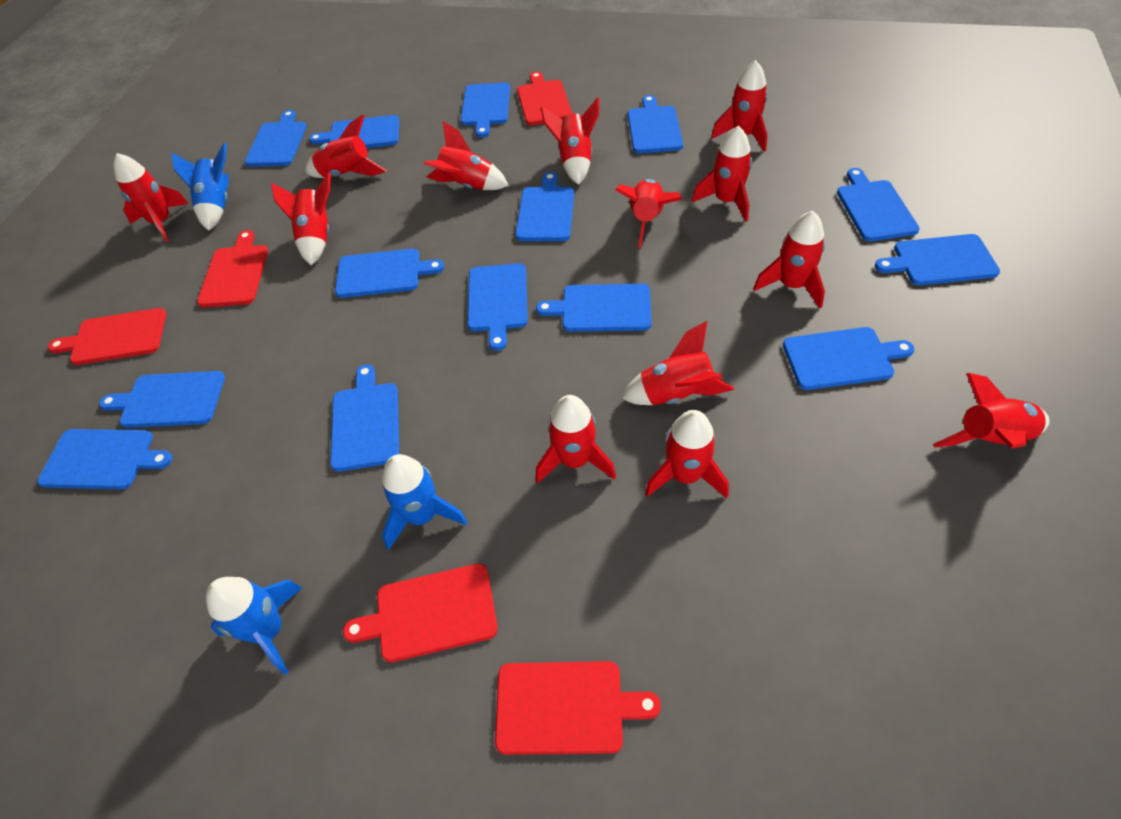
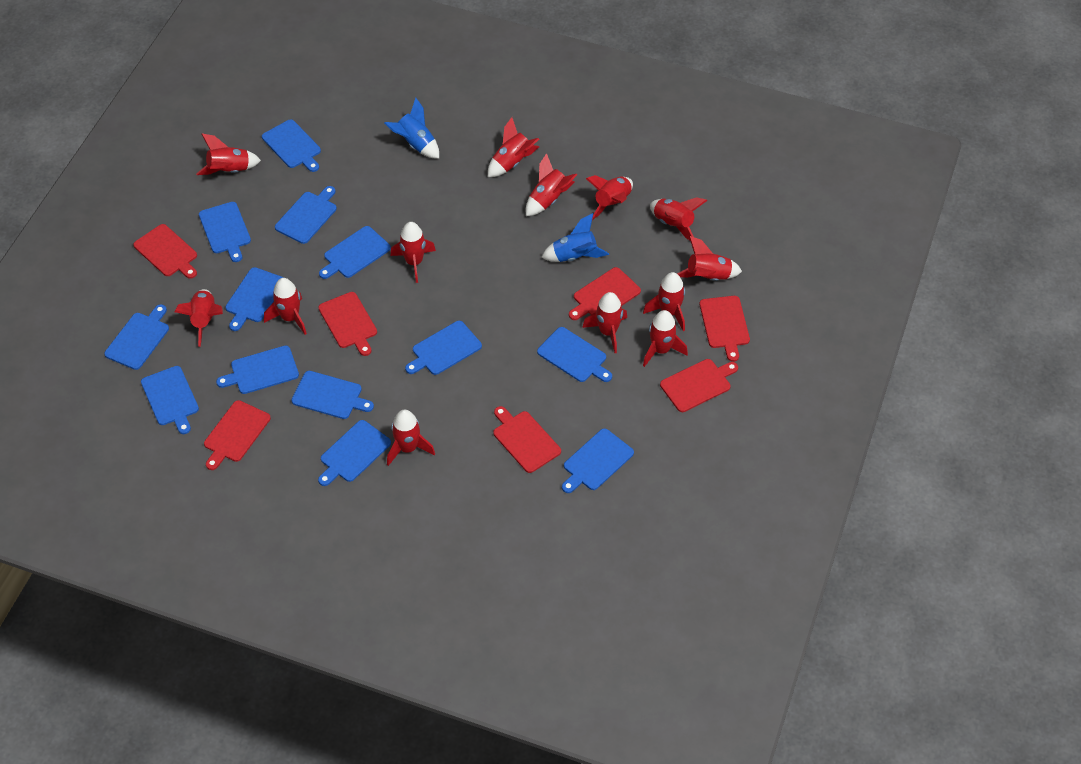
blue cutting board: 14 -> 13
blue rocket: 3 -> 2
red cutting board: 5 -> 7

